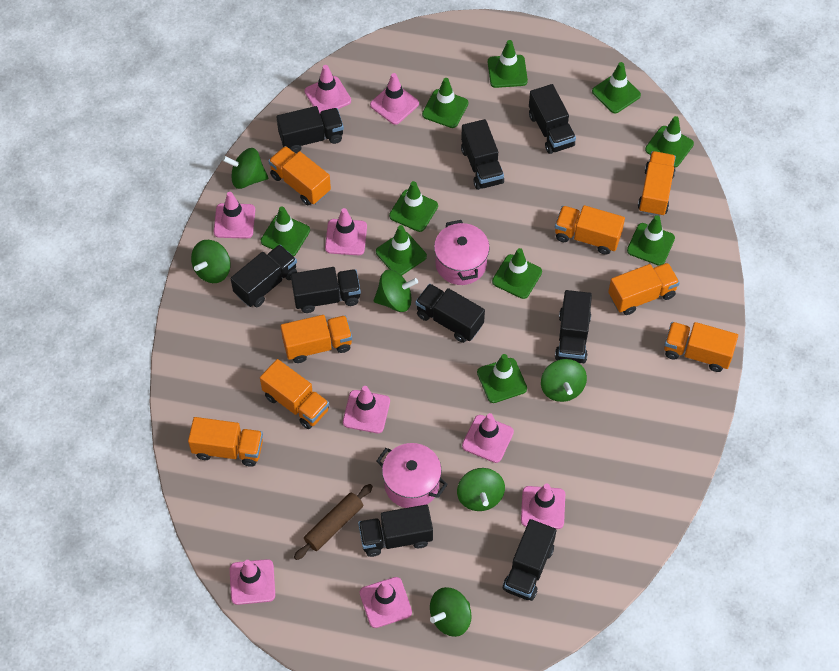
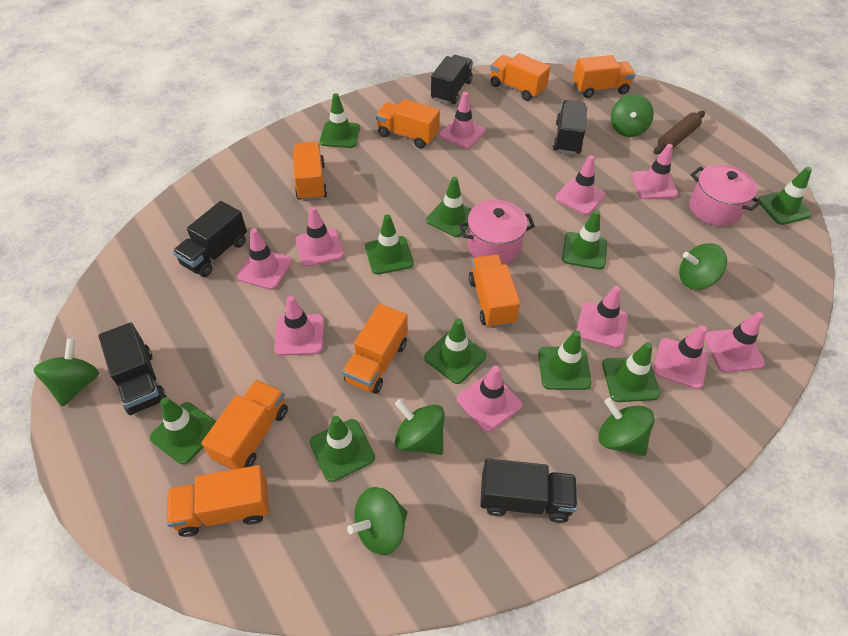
black truck: 9 -> 5
pink traffic cone: 9 -> 10

